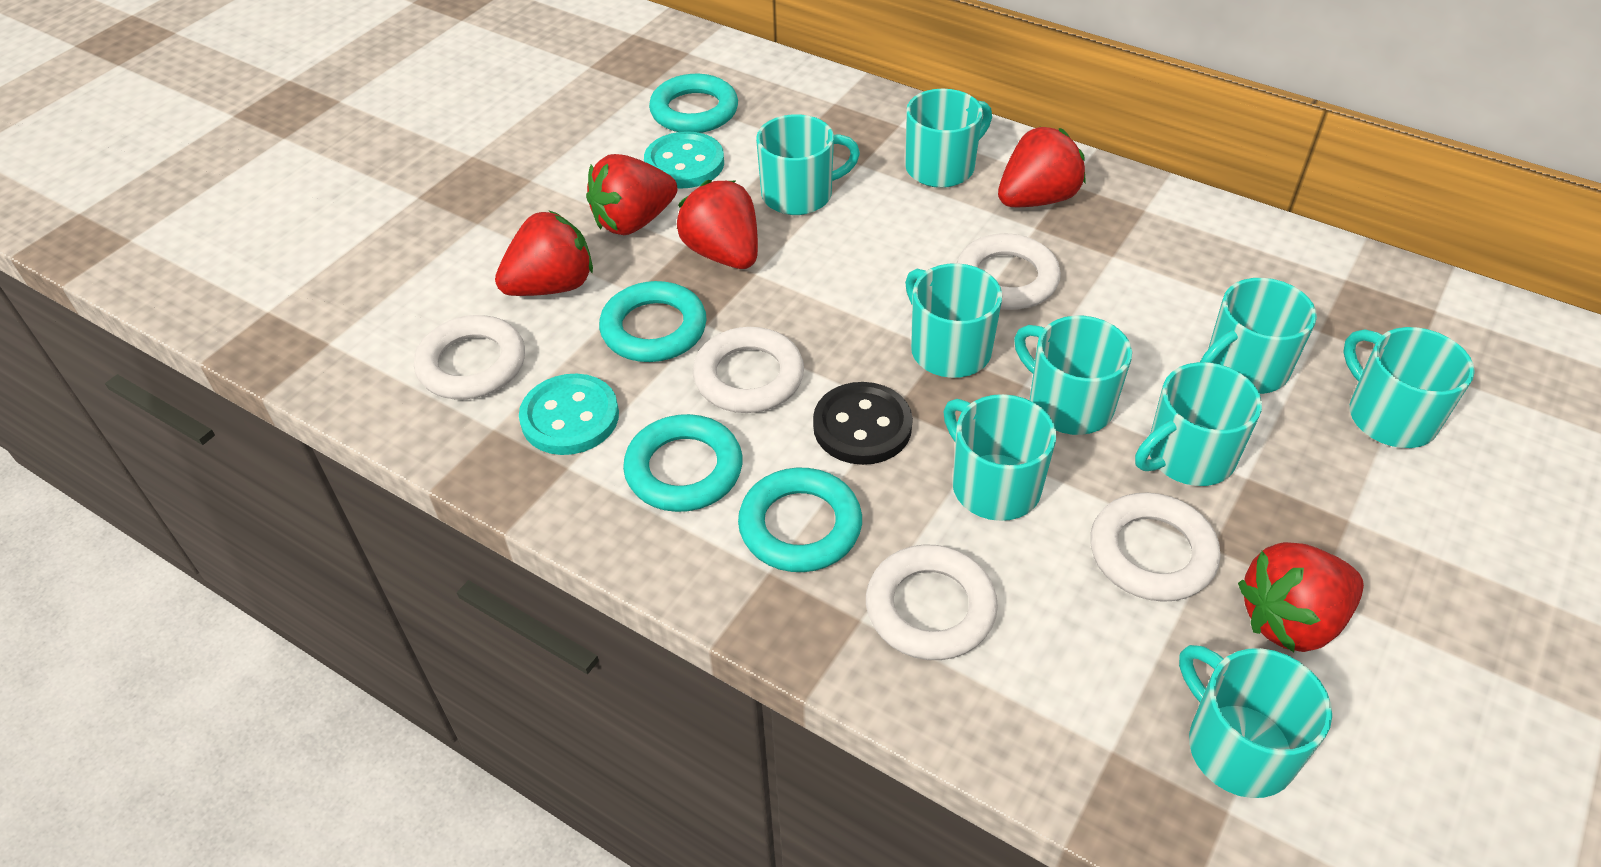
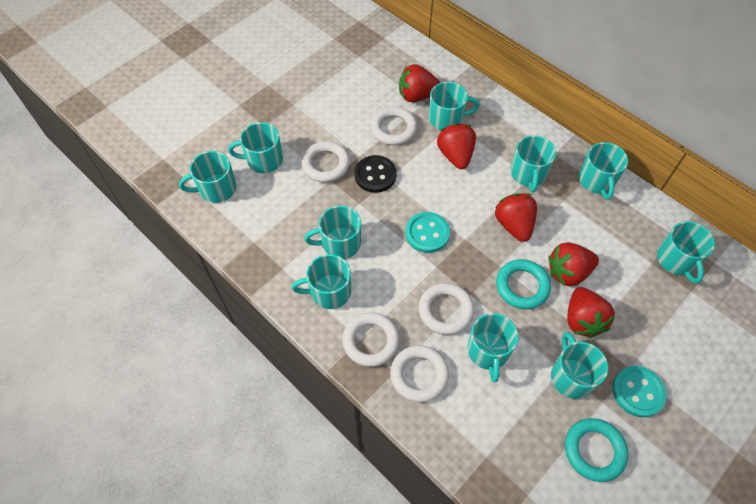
turquoise mug: 9 -> 10
turquoise ring: 4 -> 2

